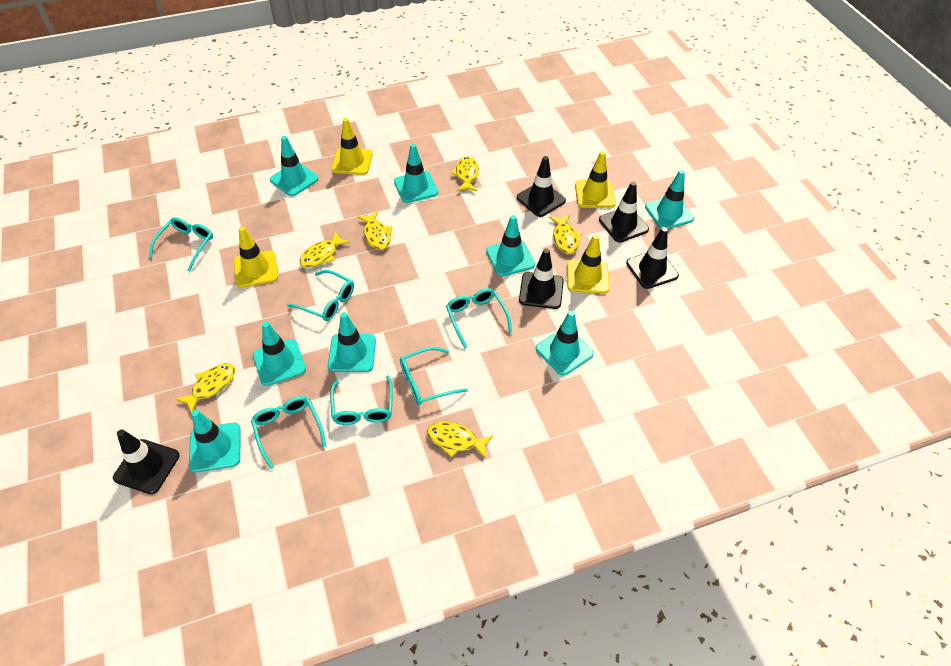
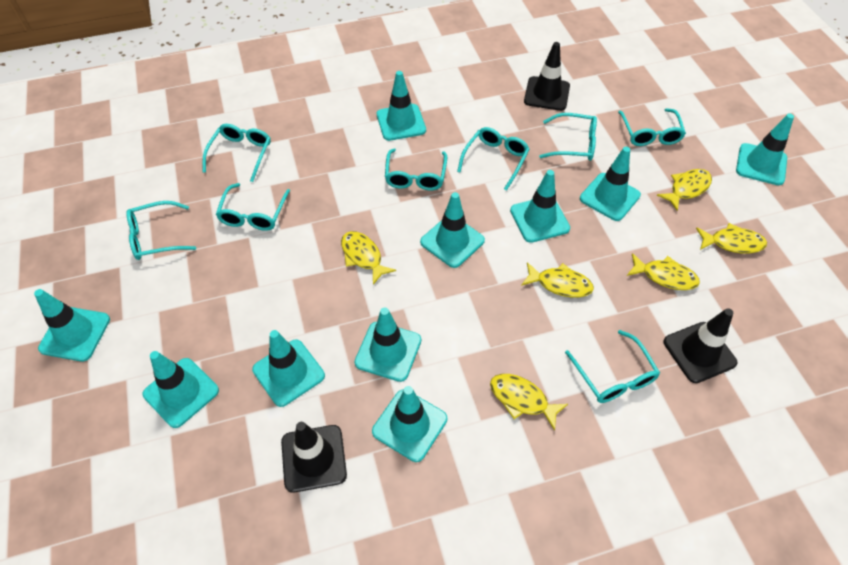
black traffic cone: 5 -> 3
turquoise glasses: 6 -> 8
turquoise traffic cone: 8 -> 10
yellow traffic cone: 4 -> 0

